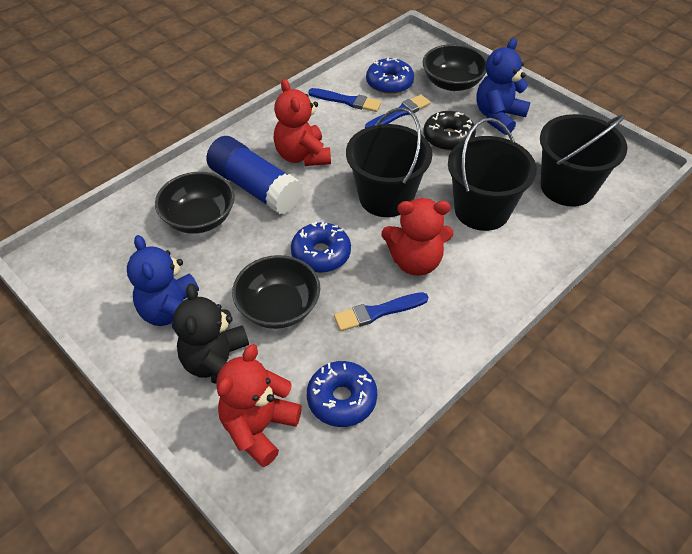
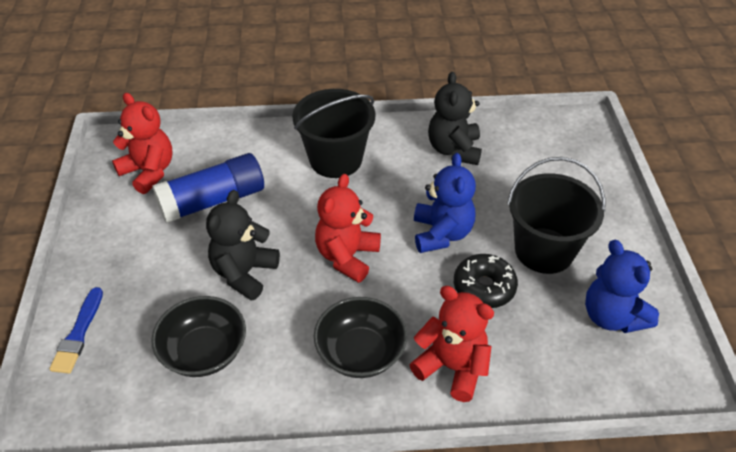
black bowl: 3 -> 2
black bucket: 3 -> 2
black teddy bear: 1 -> 2
blue brush: 3 -> 1
blue donut: 3 -> 0

